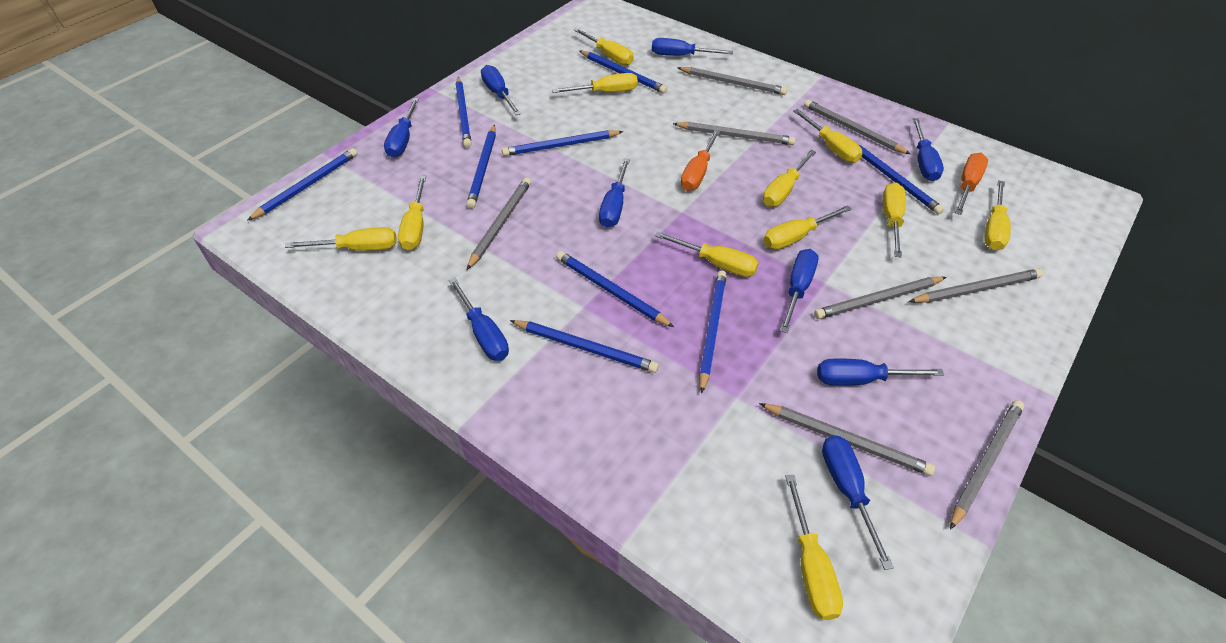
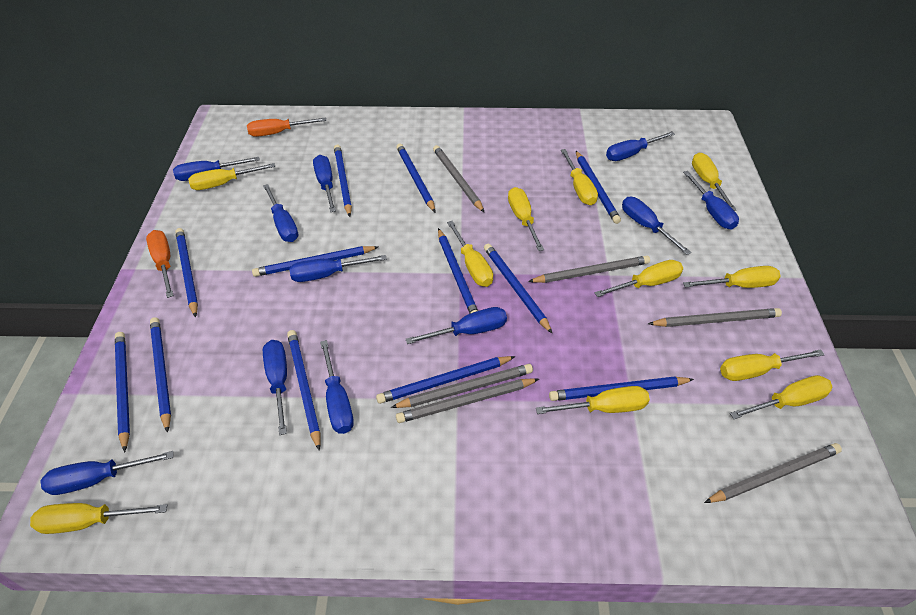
blue pencil: 9 -> 12
blue screwdriver: 9 -> 11
grey pencil: 8 -> 6

